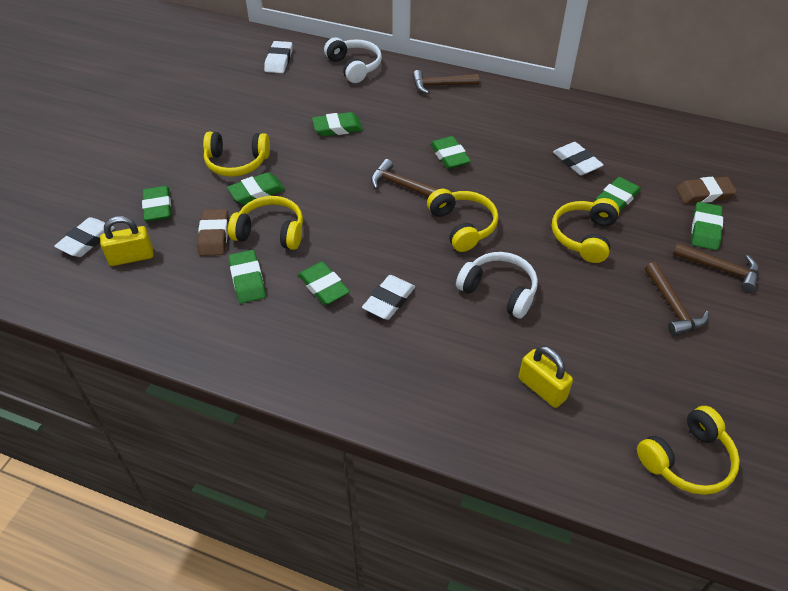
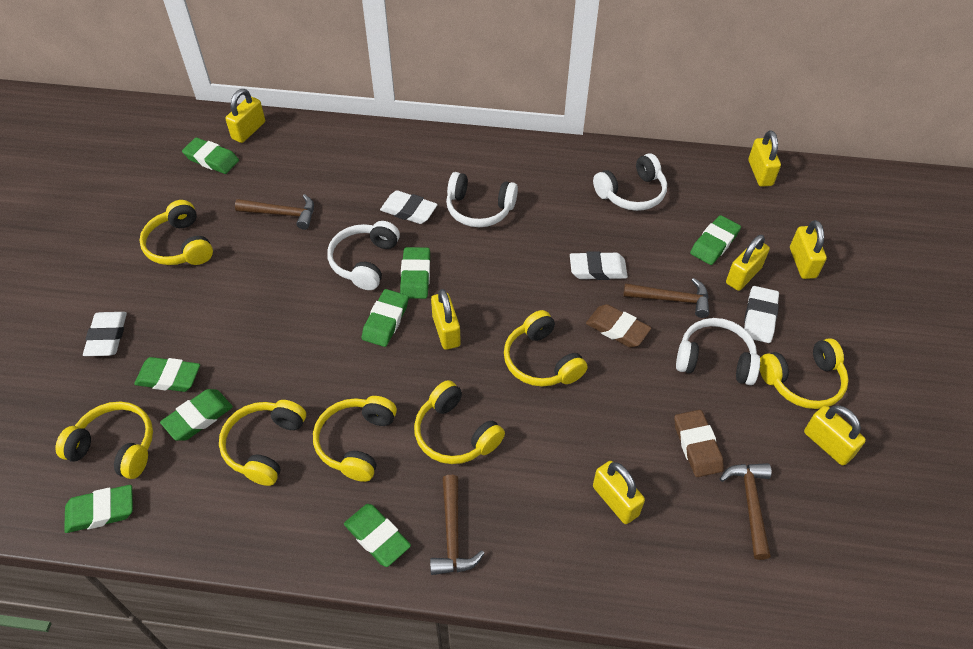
white headphones: 2 -> 4
yellow headphones: 5 -> 7
yellow padlock: 2 -> 7

